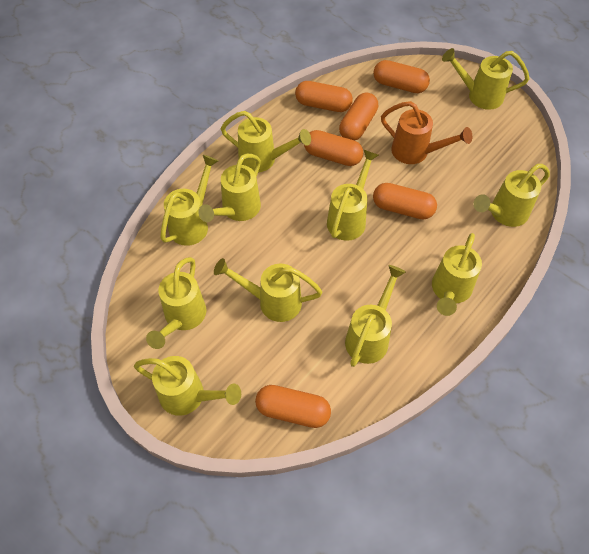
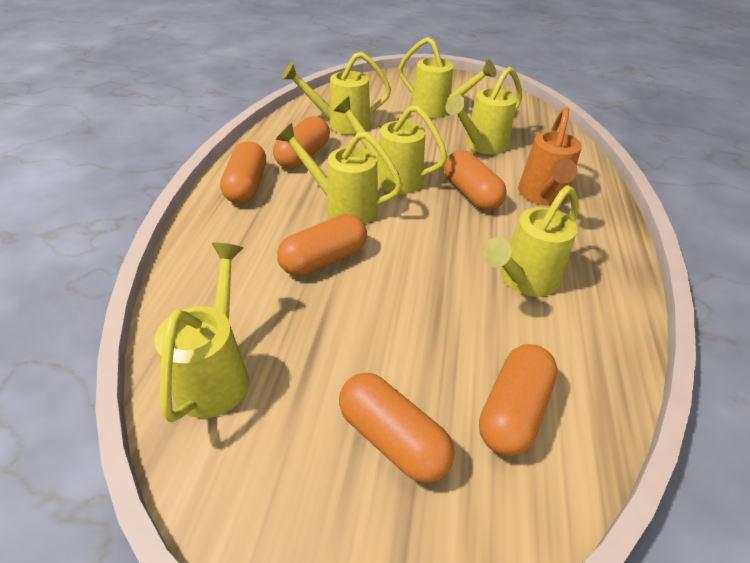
yellow watering can: 11 -> 7

